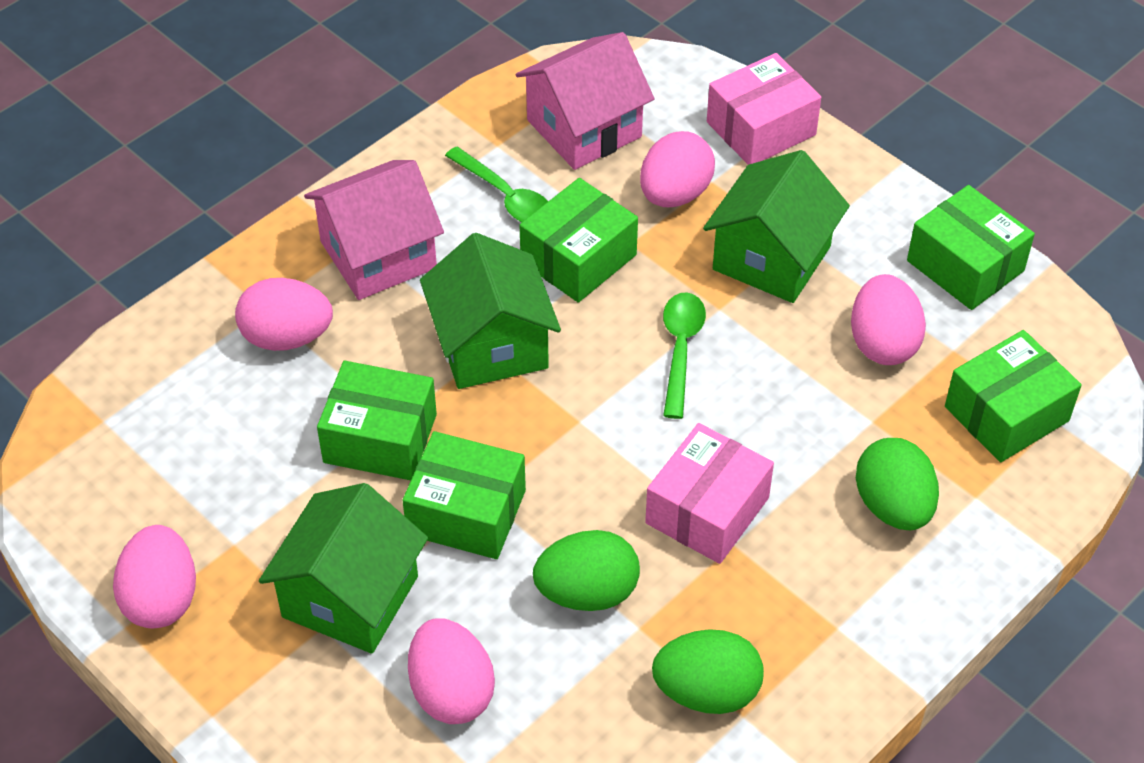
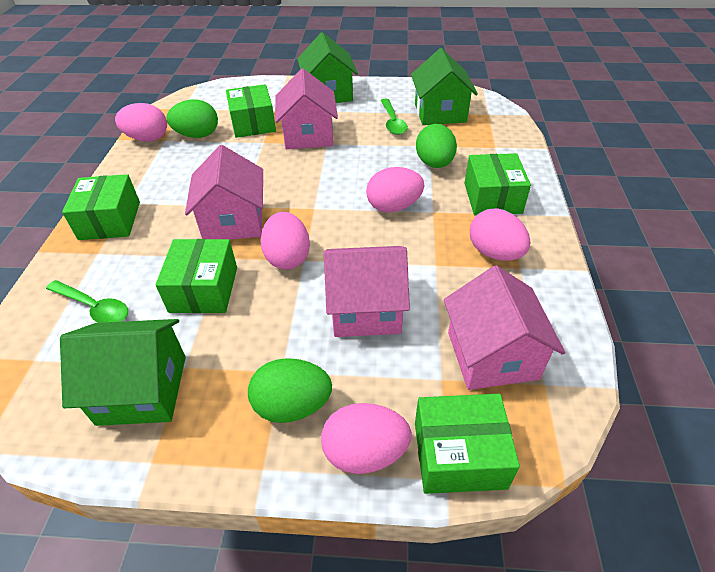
pink box: 2 -> 0
pink house: 2 -> 4

